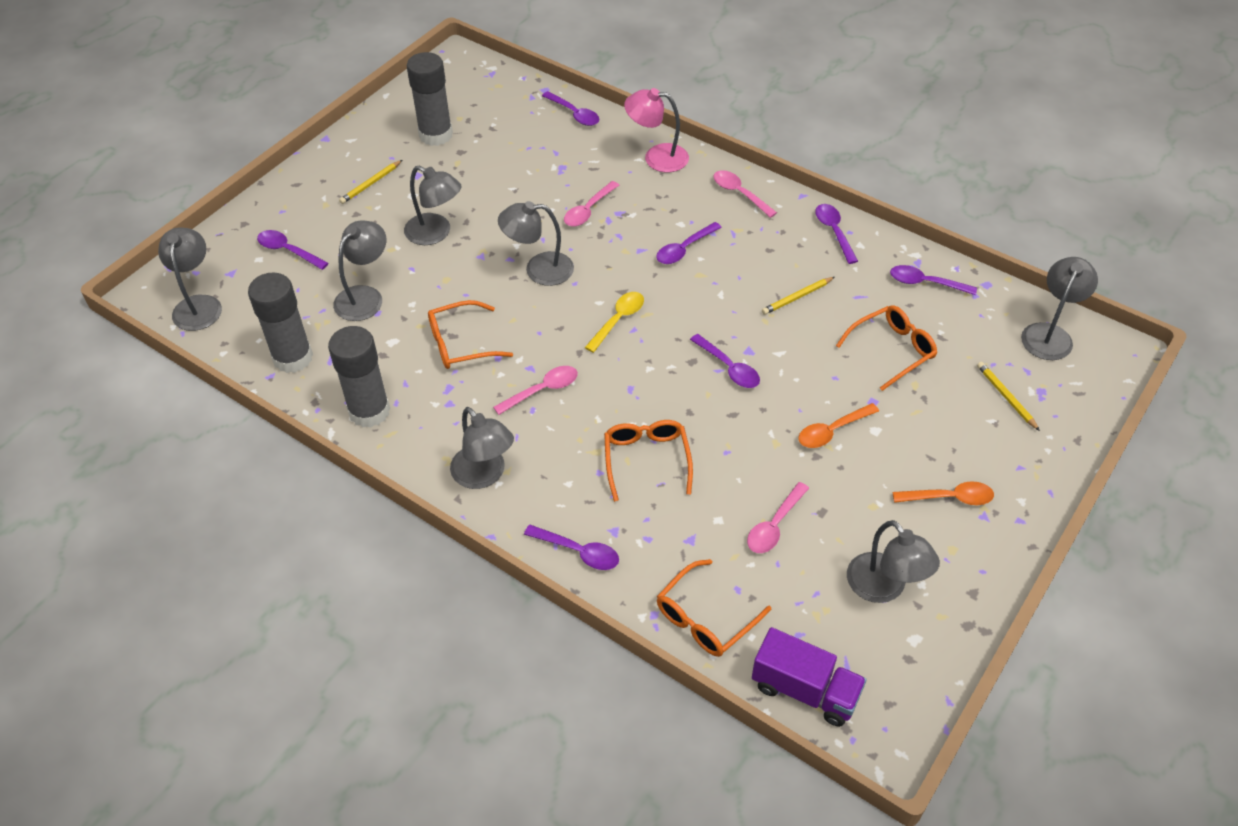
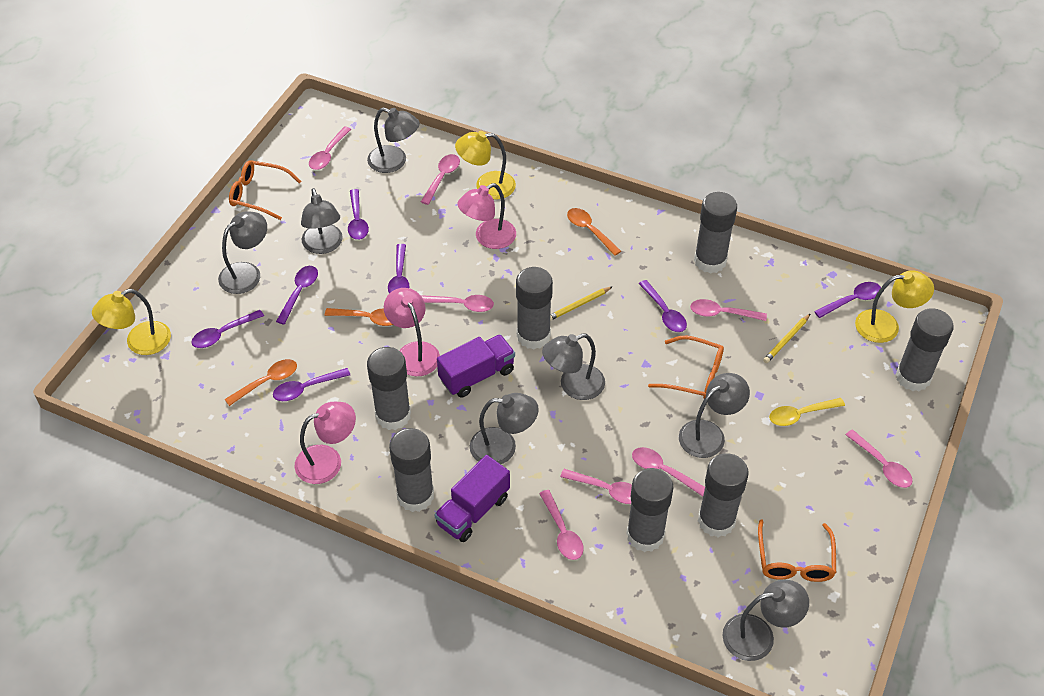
grey glue stick: 3 -> 7
orange glasses: 4 -> 3
orange spoon: 2 -> 3
pink lamp: 1 -> 3
pink spoon: 4 -> 8
purple truck: 1 -> 2
yellow lamp: 0 -> 3
yellow pencil: 3 -> 2

